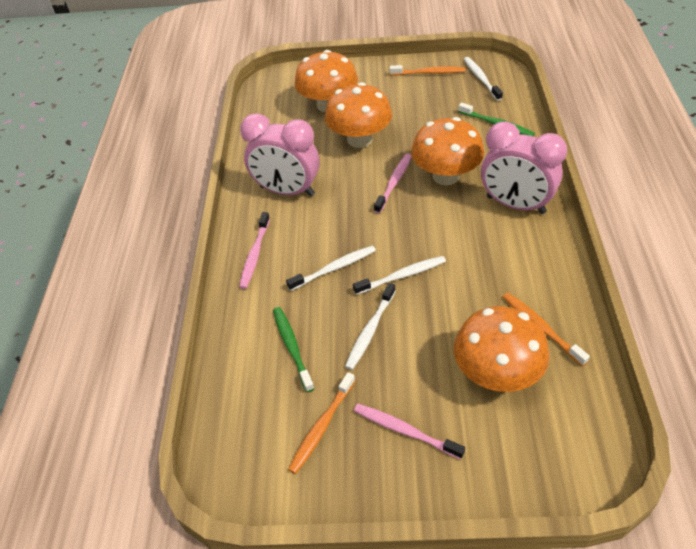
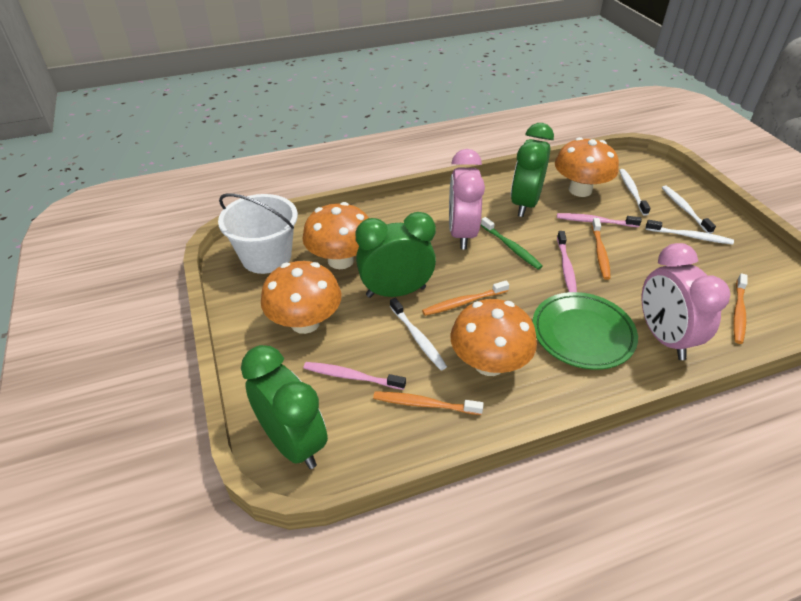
green clock: 0 -> 3
green plate: 0 -> 1
green toothbrush: 2 -> 1
orange toothbrush: 3 -> 4
white bucket: 0 -> 1

